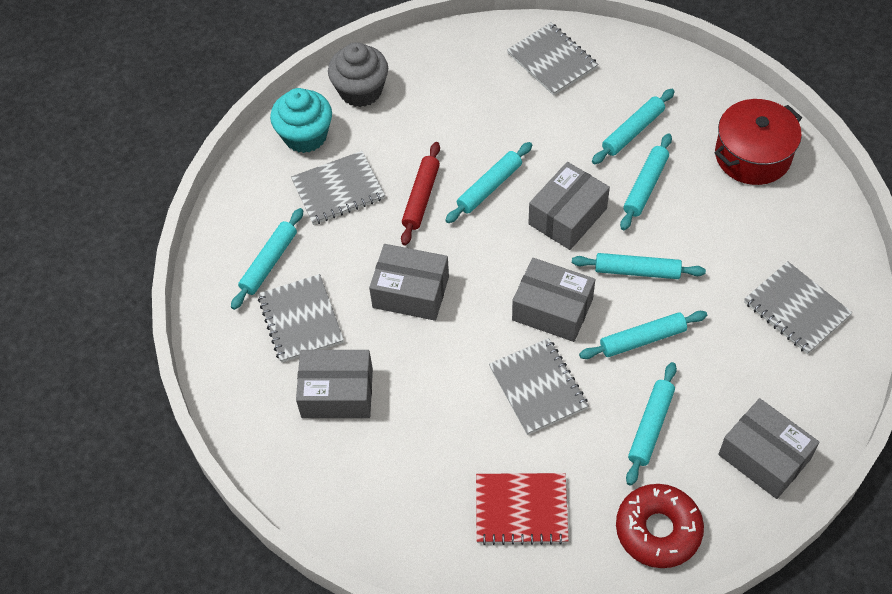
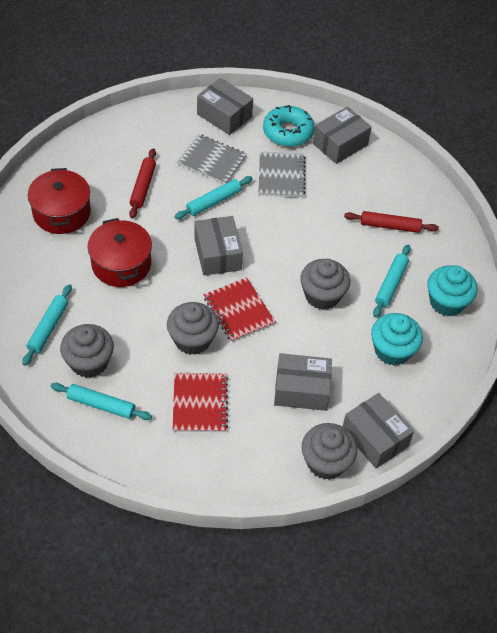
grey cupcake: 1 -> 4
grey notebook: 5 -> 2
red donut: 1 -> 0
red notebook: 1 -> 2
red pot: 1 -> 2
red rolling pin: 1 -> 2
turquoise cupcake: 1 -> 2
turquoise donut: 0 -> 1
turquoise rolling pin: 7 -> 4

